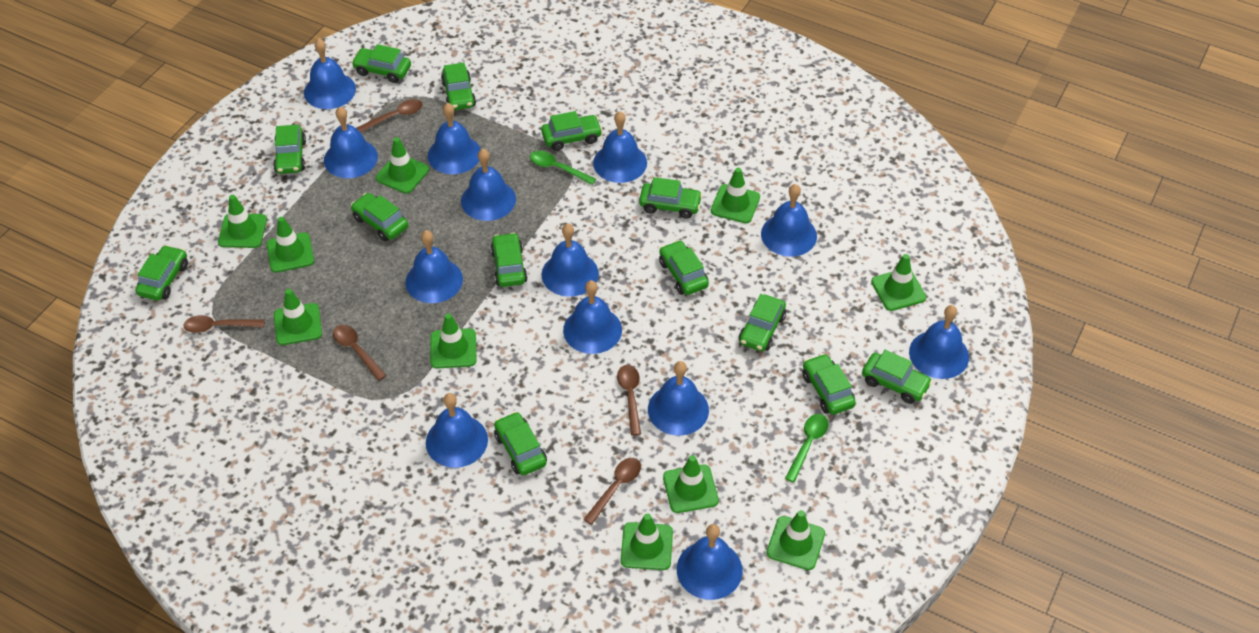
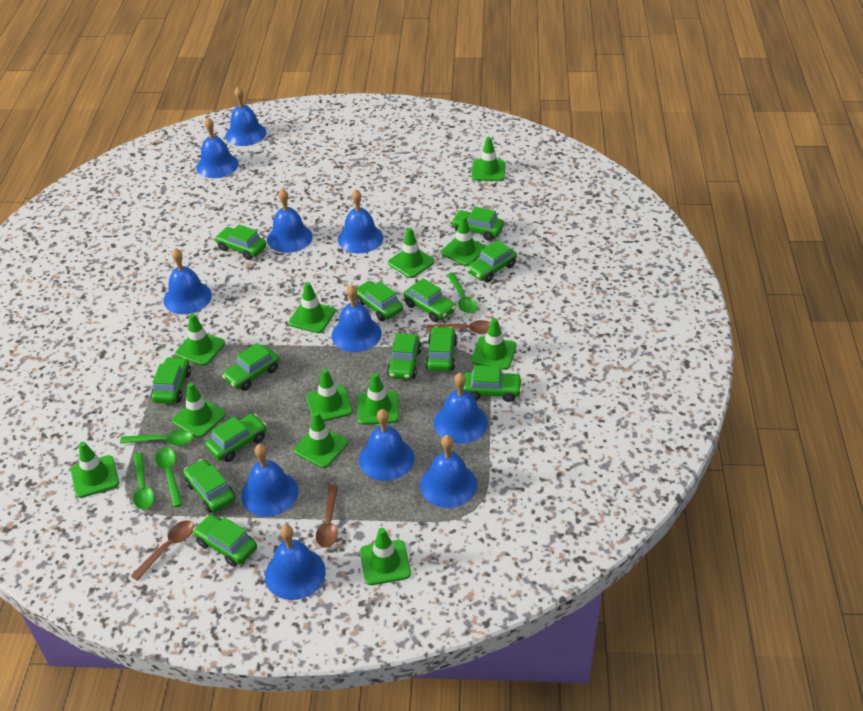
blue bell: 13 -> 11
brown spoon: 5 -> 3
green spoon: 2 -> 4
green traffic cone: 10 -> 12

